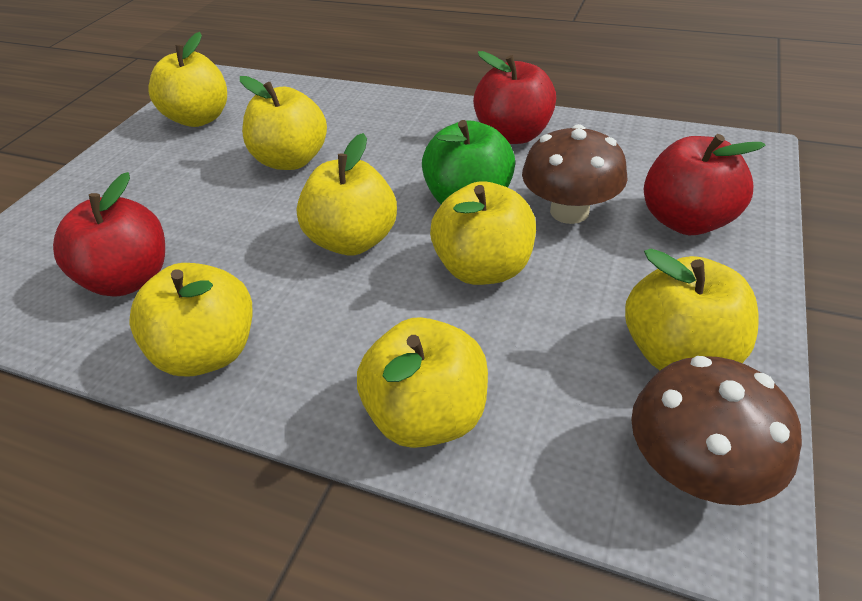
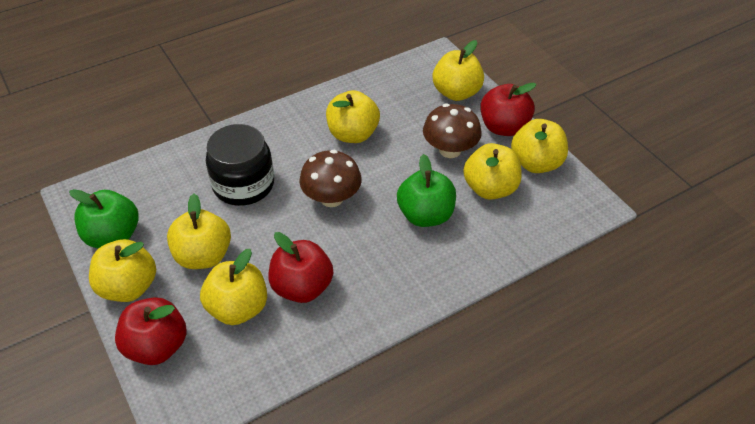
black jar: 0 -> 1
green apple: 1 -> 2

